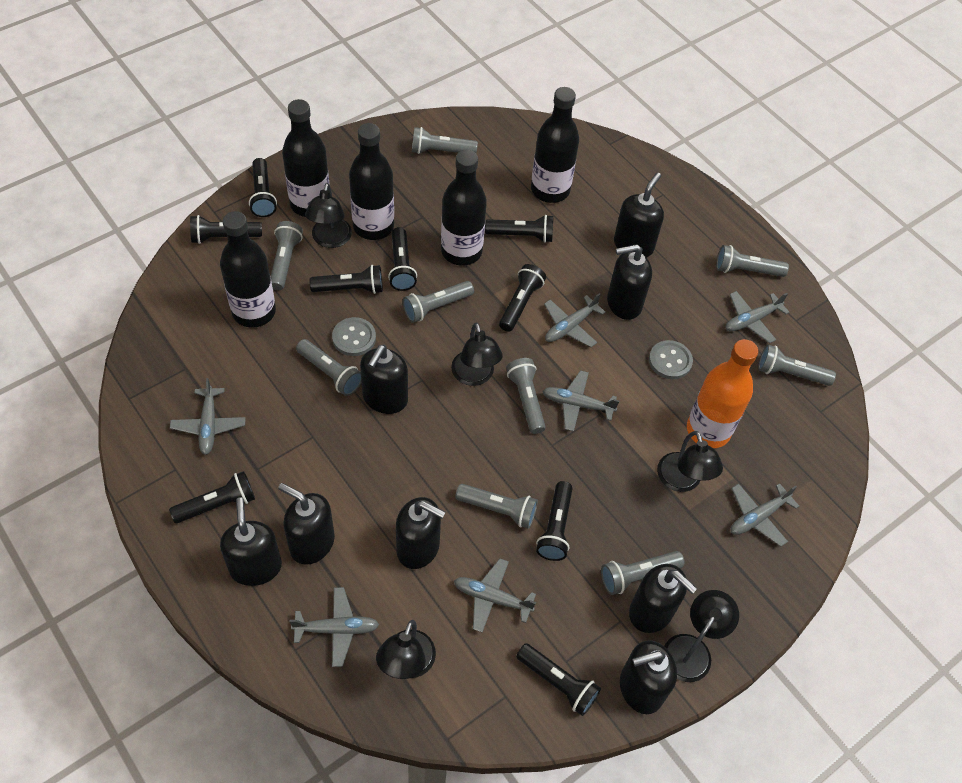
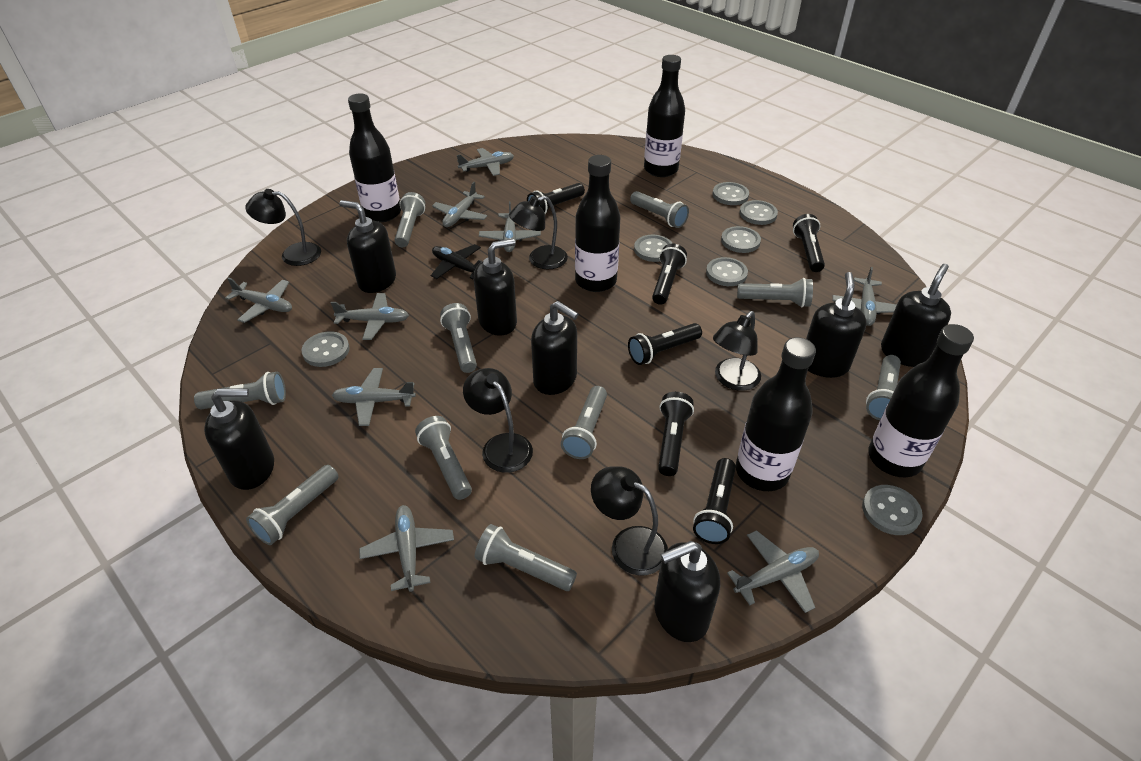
black flashlight: 9 -> 6
black plane: 0 -> 1
black soap dispenser: 8 -> 7
grey button: 2 -> 7
grey flashlight: 9 -> 10
grey plane: 7 -> 9
orange bottle: 1 -> 0

